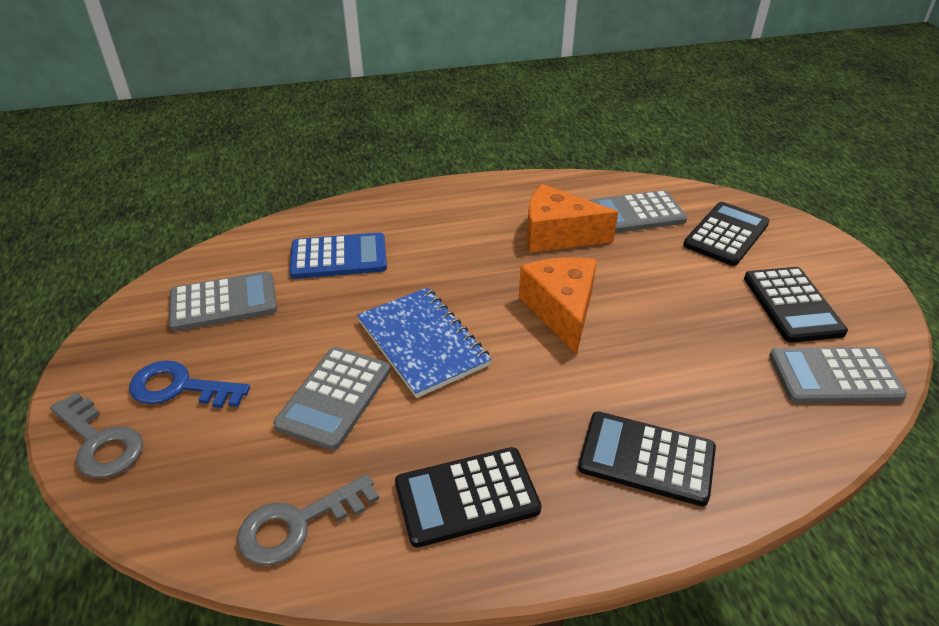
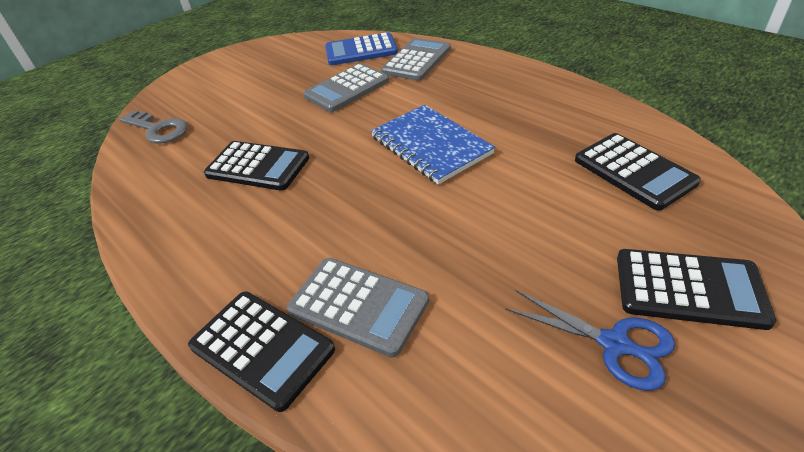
blue key: 1 -> 0
blue scissors: 0 -> 1
grey calculator: 4 -> 3
grey key: 2 -> 1
orange cheese: 2 -> 0

